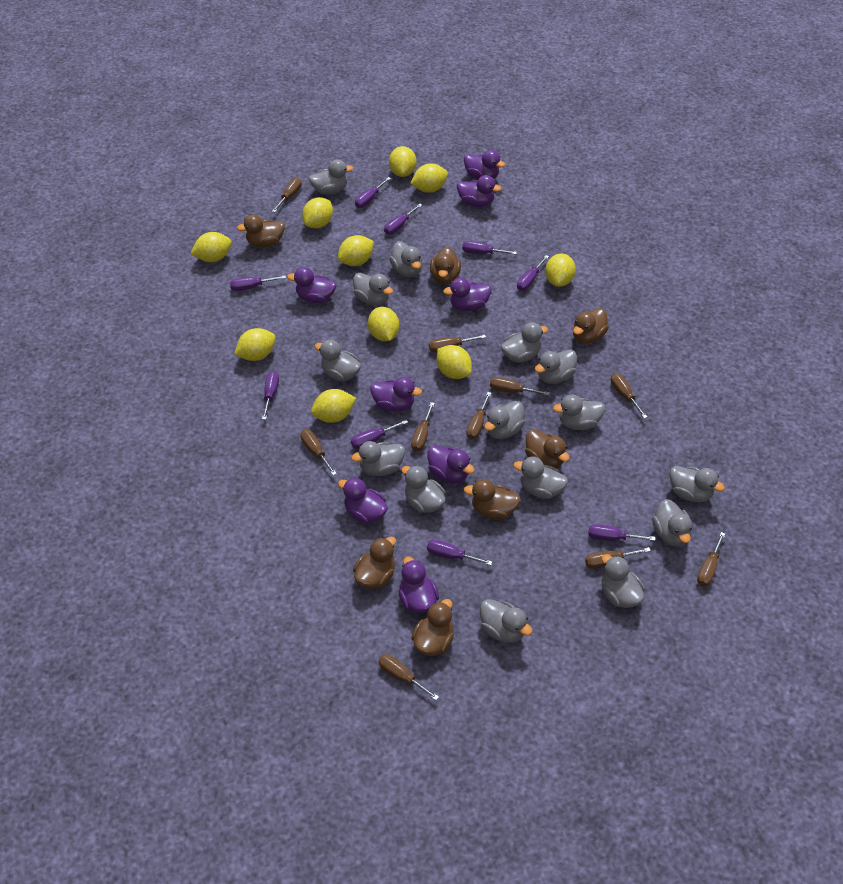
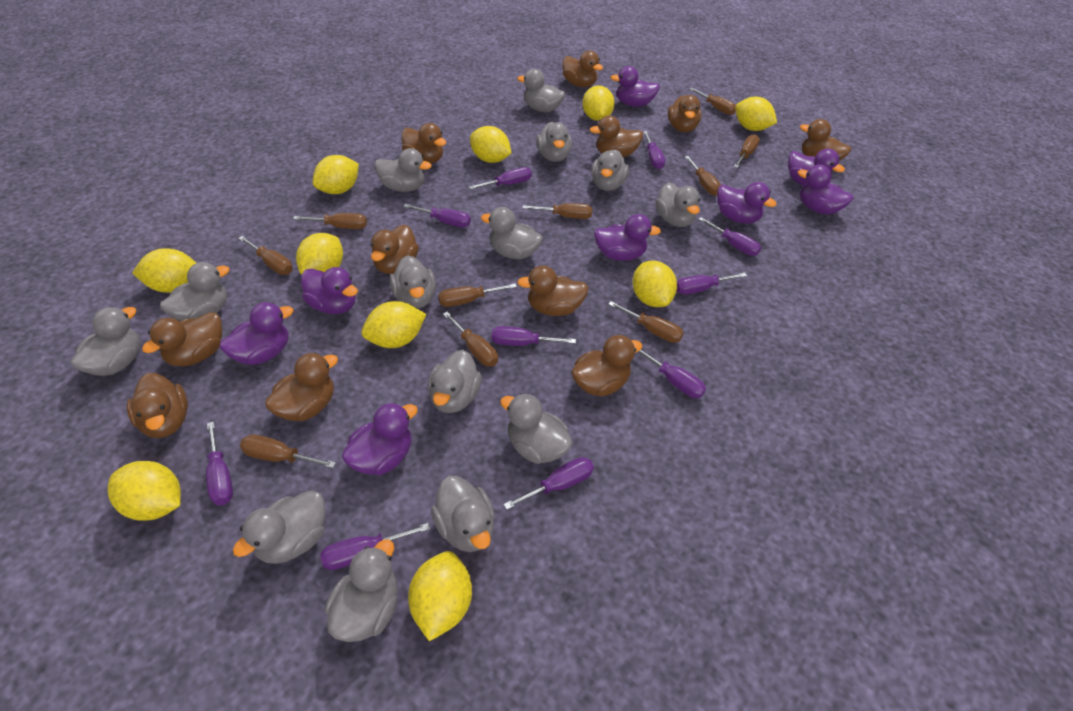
brown duck: 7 -> 11
grey duck: 15 -> 14
purple screwdriver: 9 -> 10

